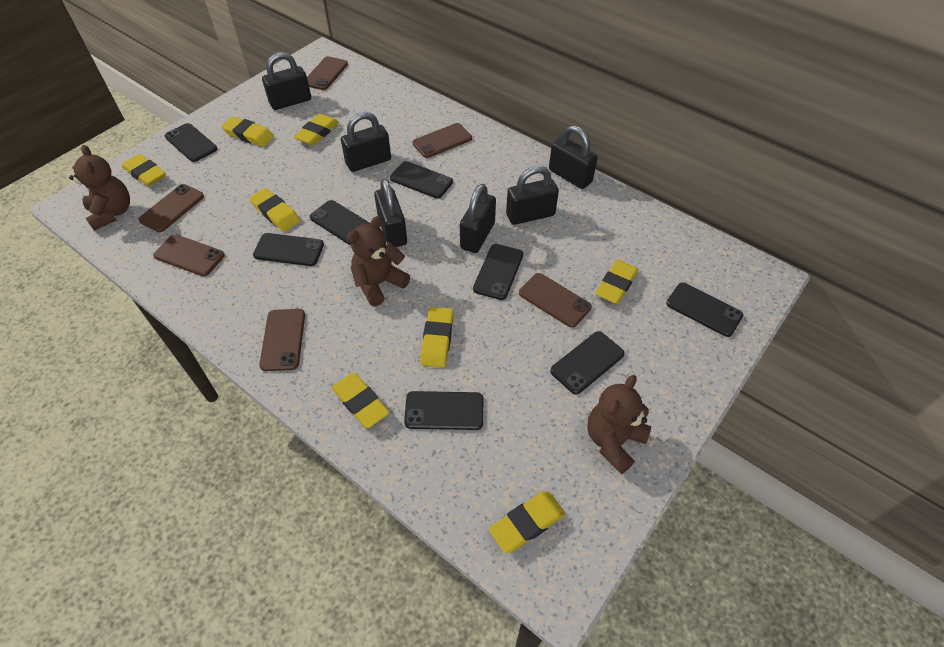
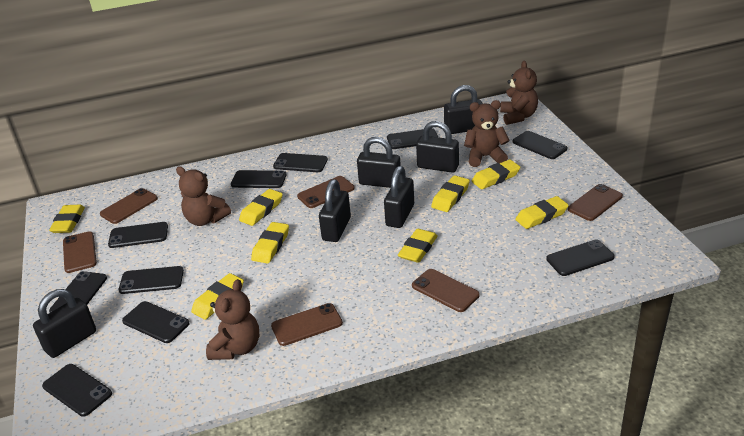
black phone: 8 -> 10
brown teddy bear: 3 -> 4

